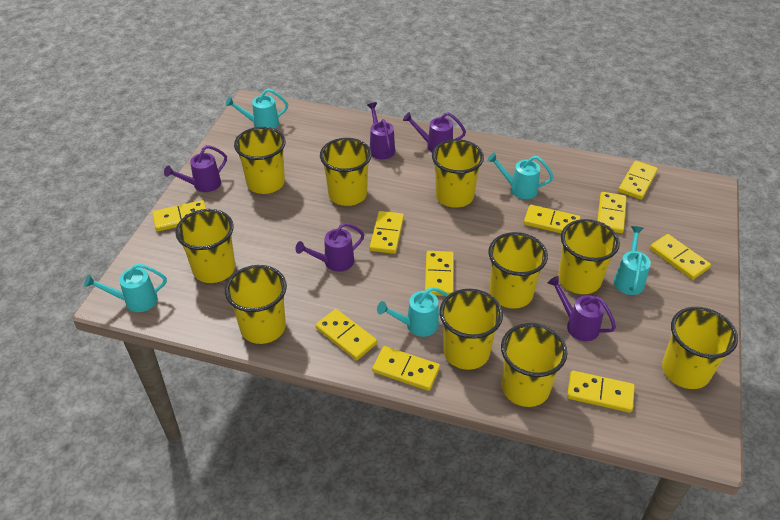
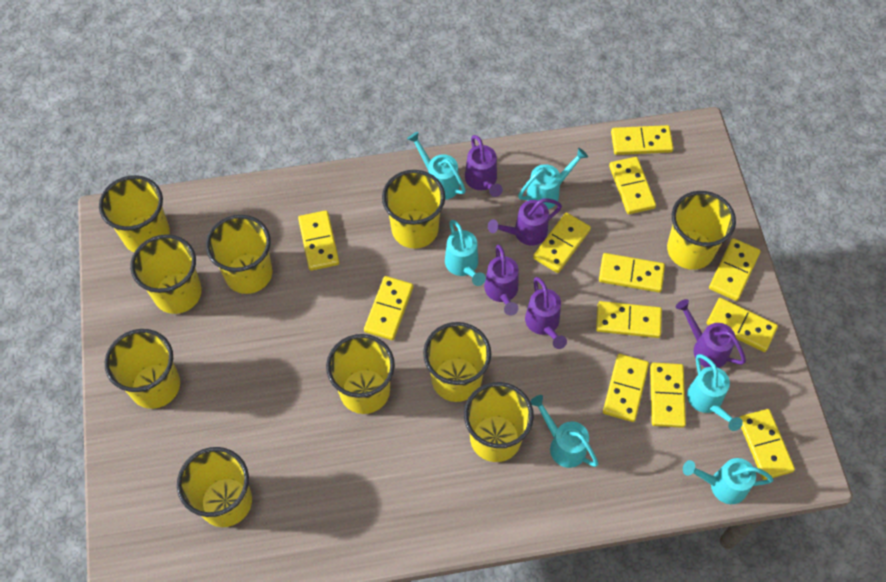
turquoise watering can: 5 -> 6
yellow domino: 10 -> 12

